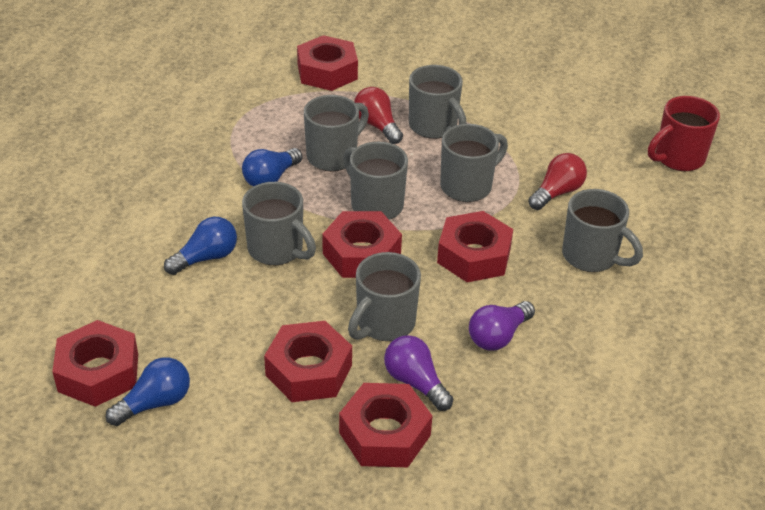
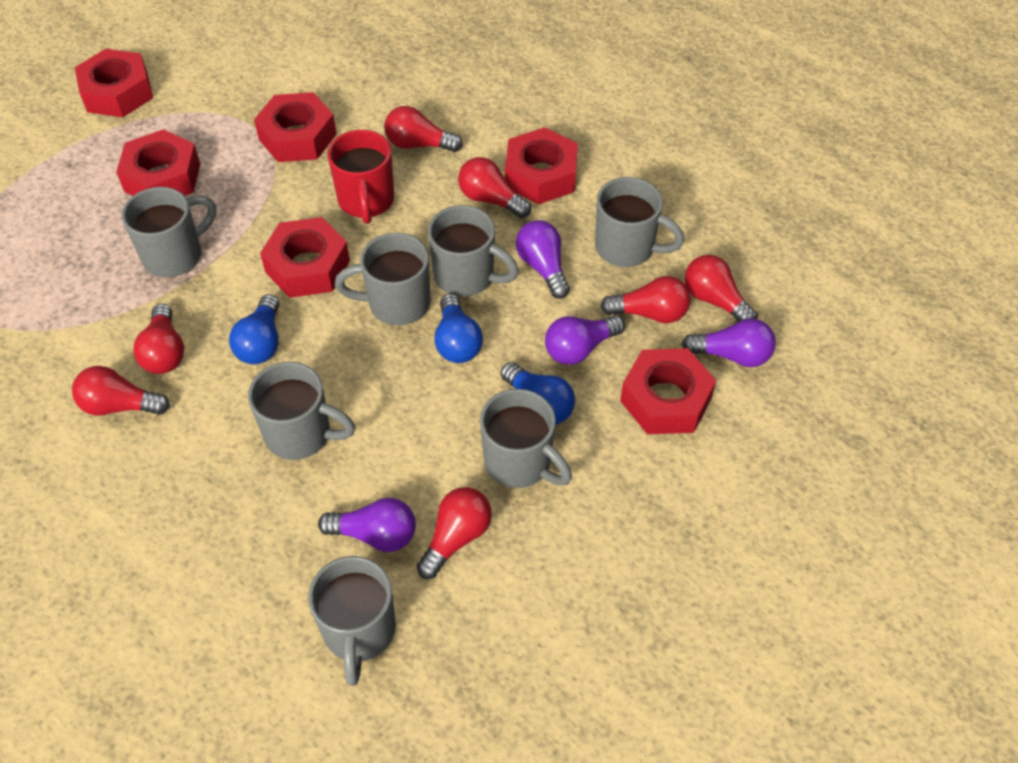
purple light bulb: 2 -> 4
red light bulb: 2 -> 7

